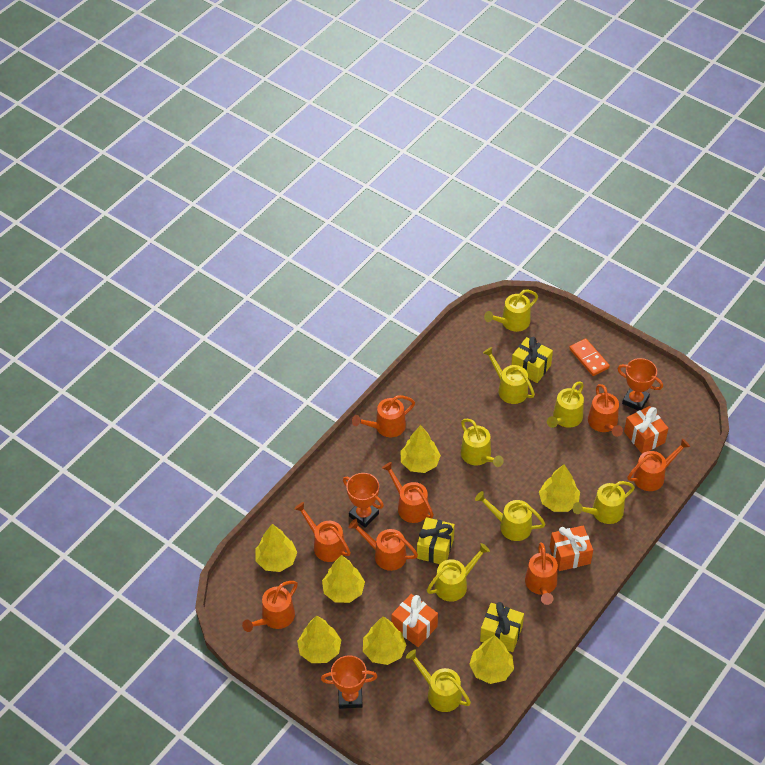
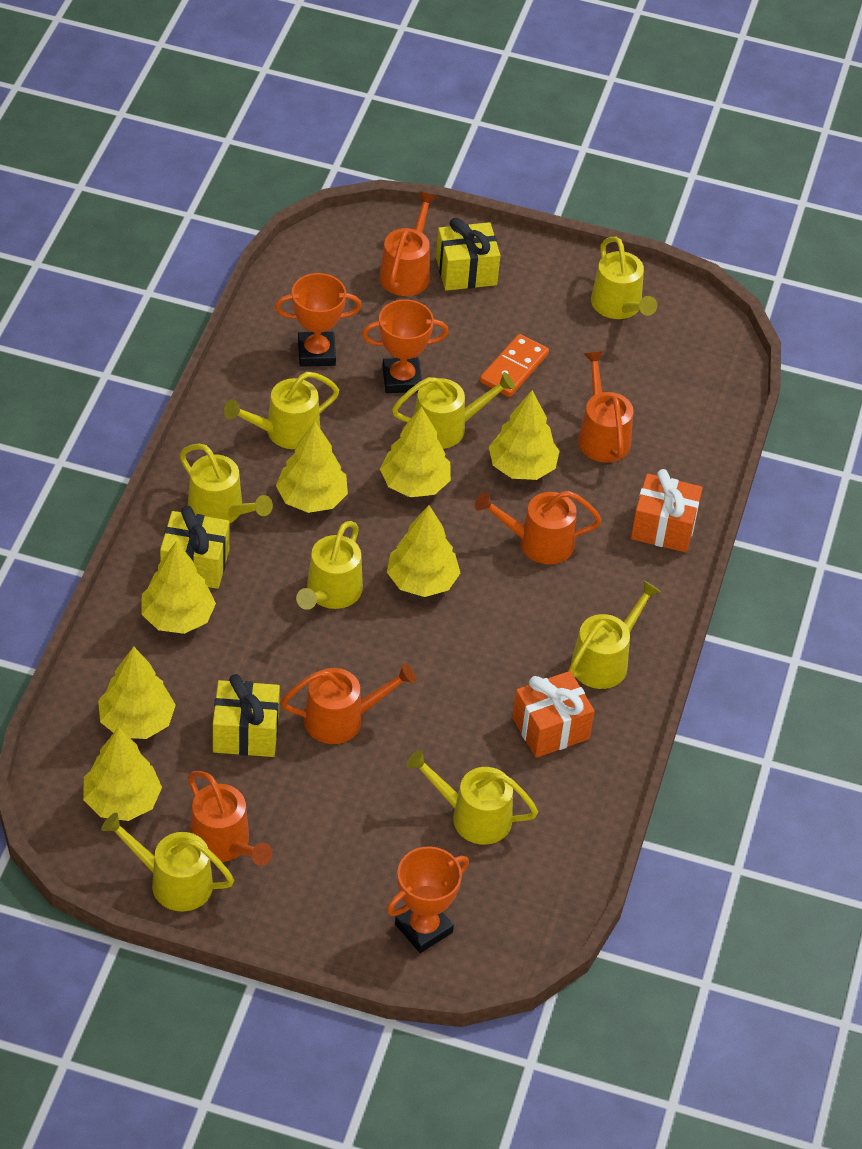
orange gift: 3 -> 2
orange watering can: 8 -> 5

